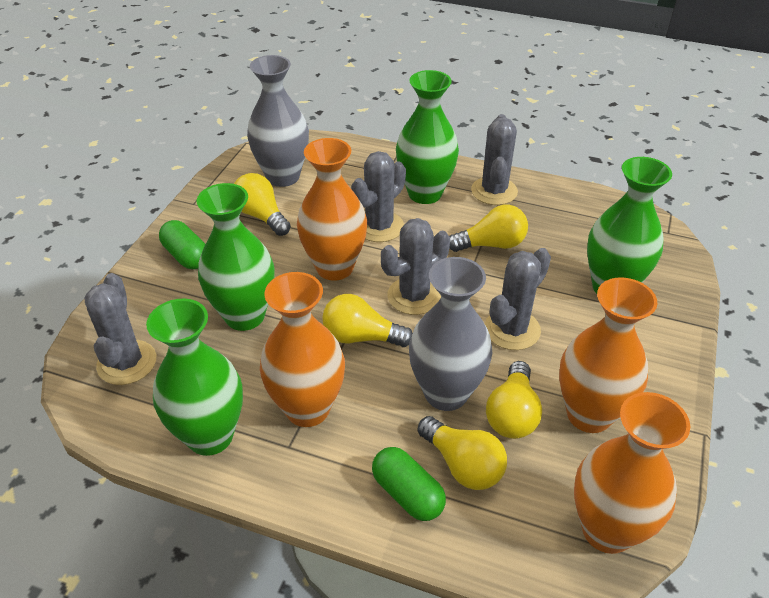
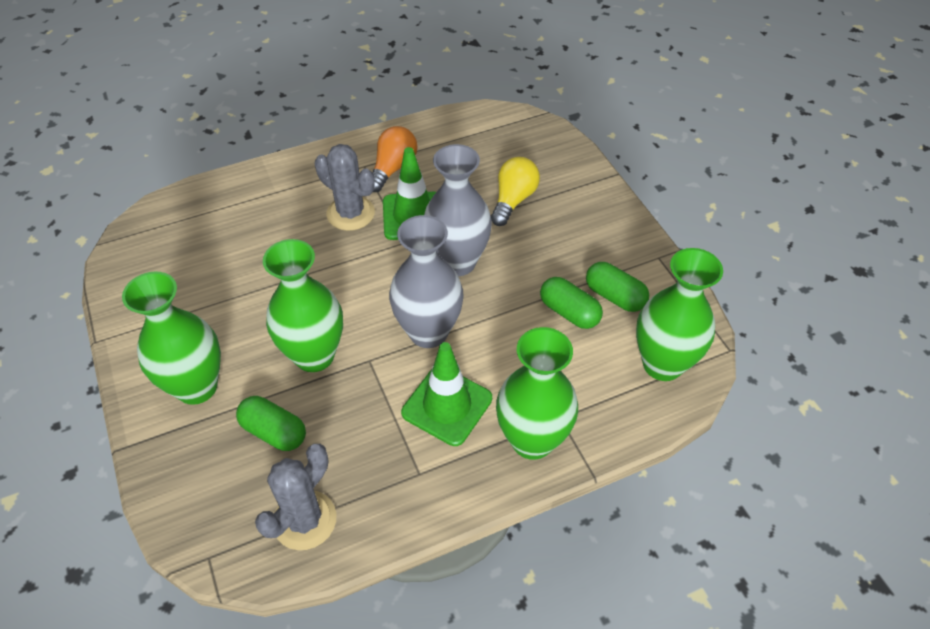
green capsule: 2 -> 3
green traffic cone: 0 -> 2
grey cactus: 5 -> 2
orange light bulb: 0 -> 1
orange vase: 4 -> 0
yellow light bulb: 5 -> 1

